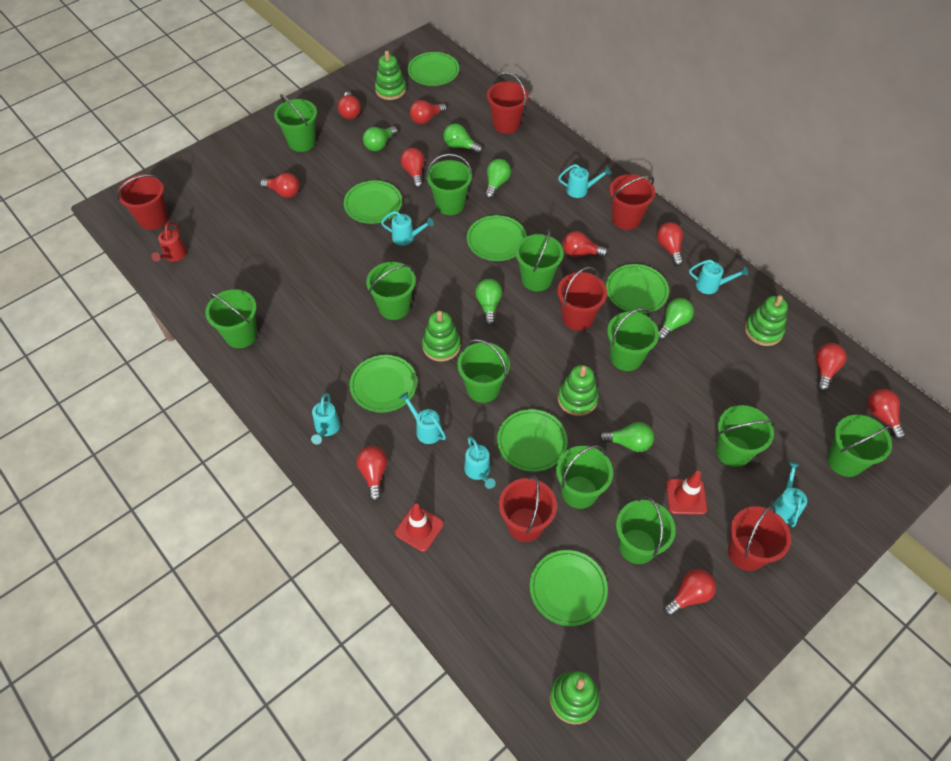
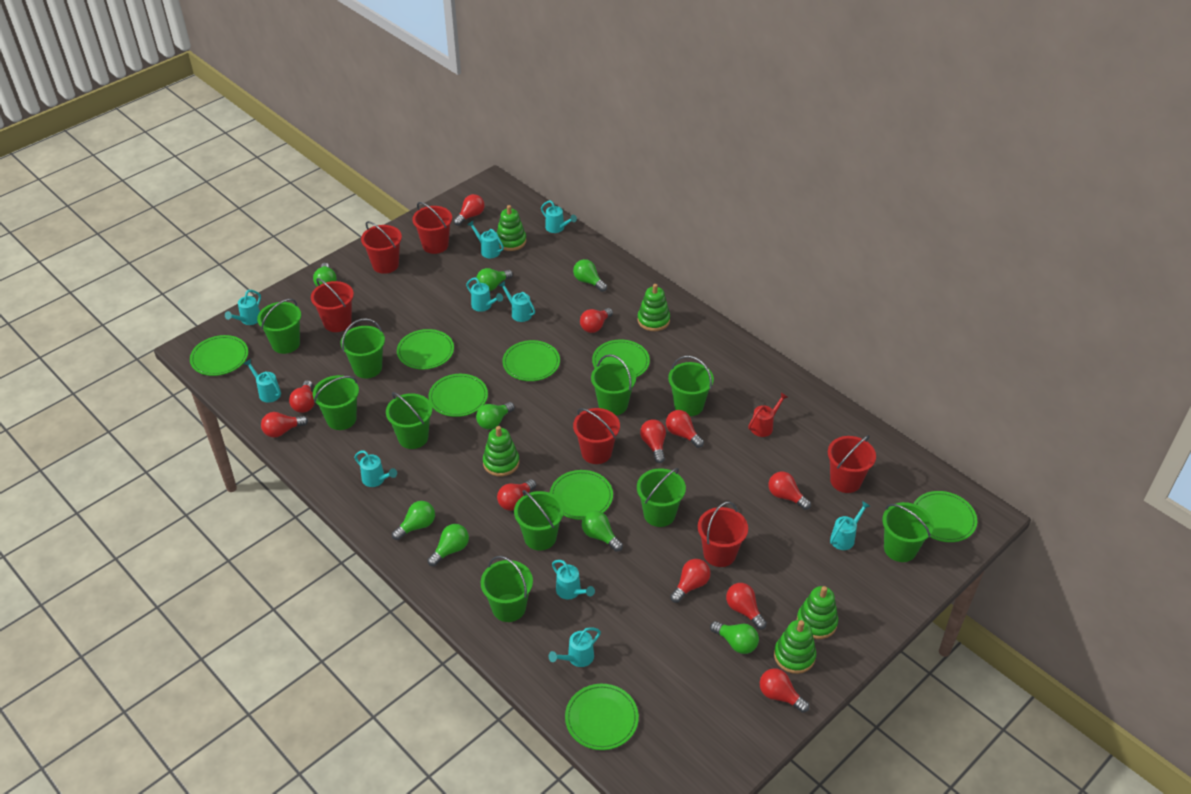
green bucket: 11 -> 10
green light bulb: 6 -> 8
green plate: 7 -> 8
red light bulb: 10 -> 11
red traffic cone: 2 -> 0
turquoise watering can: 7 -> 10

